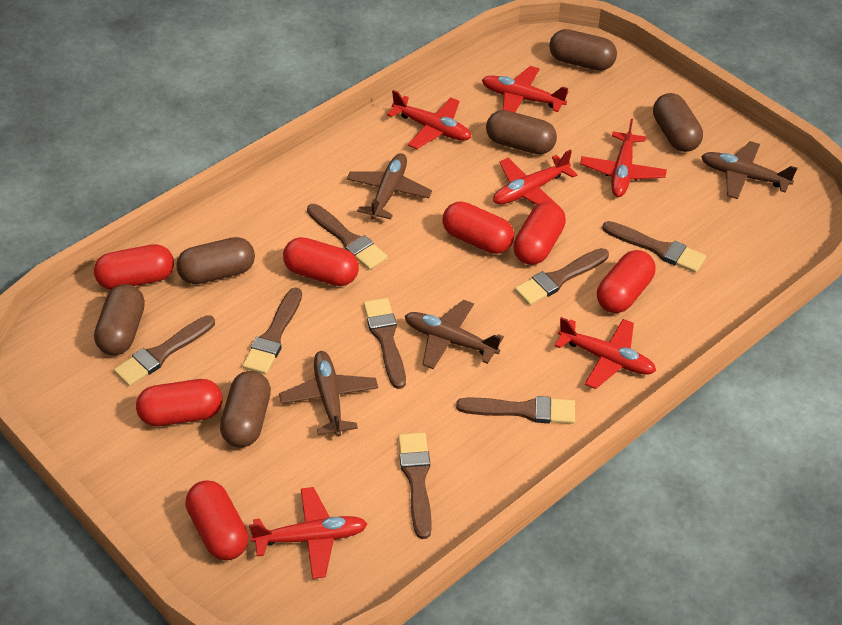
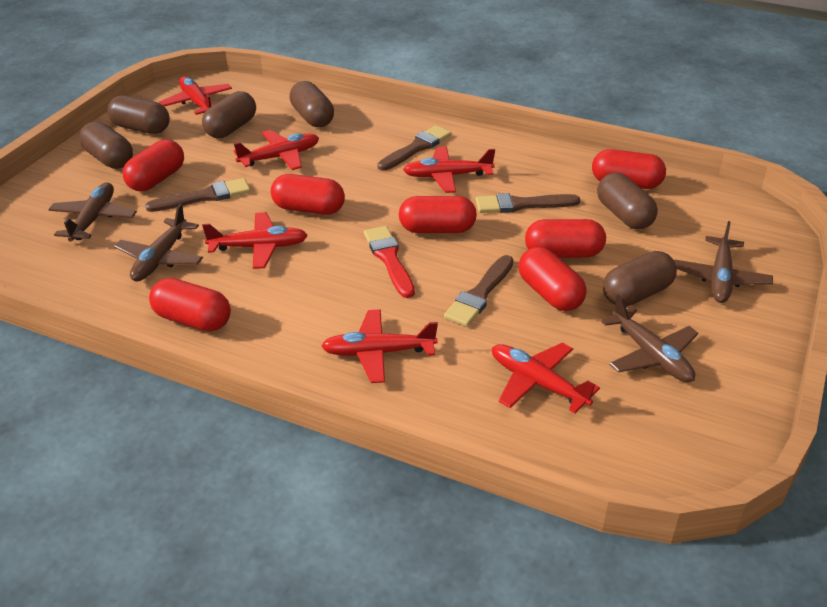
brown brush: 8 -> 4
red brush: 0 -> 1

